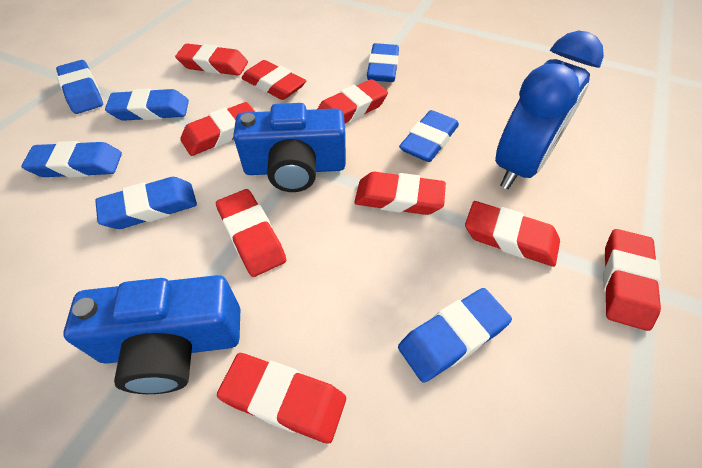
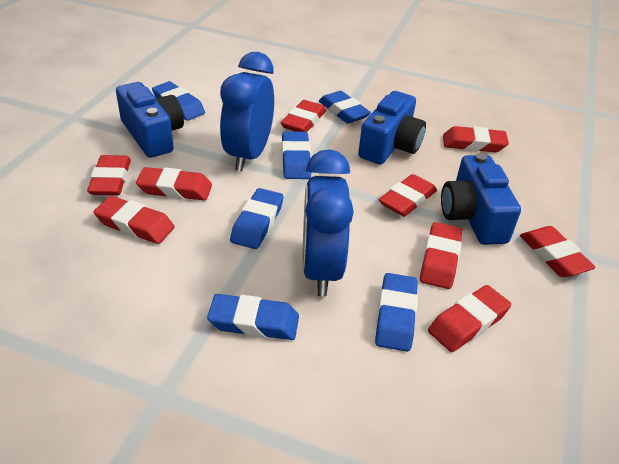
blue camera: 2 -> 3
blue clock: 1 -> 2
blue eraser: 7 -> 6

